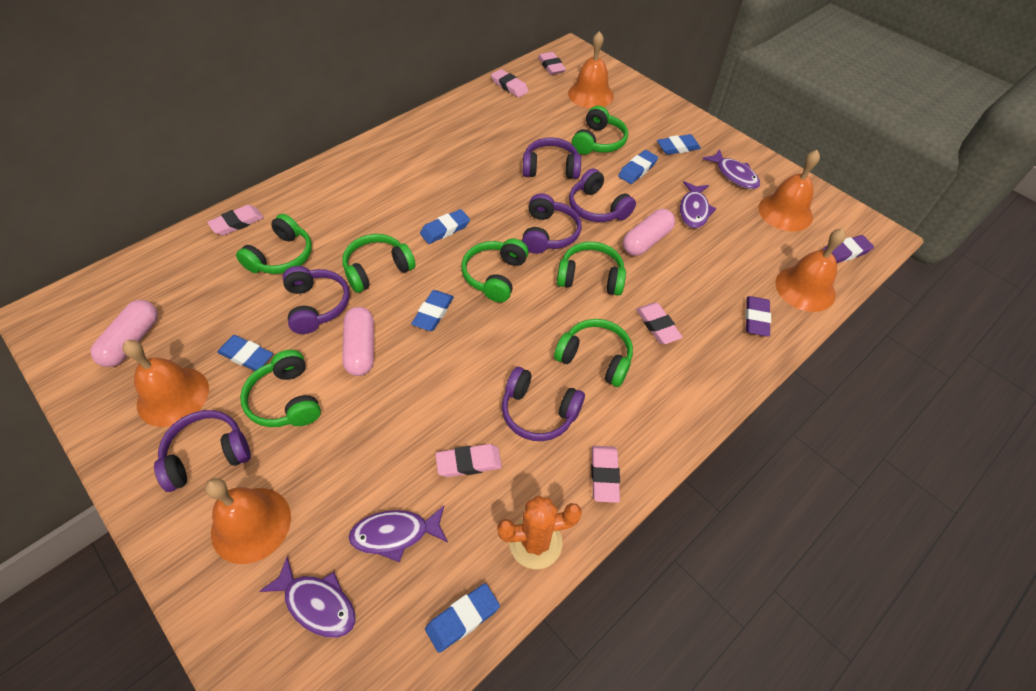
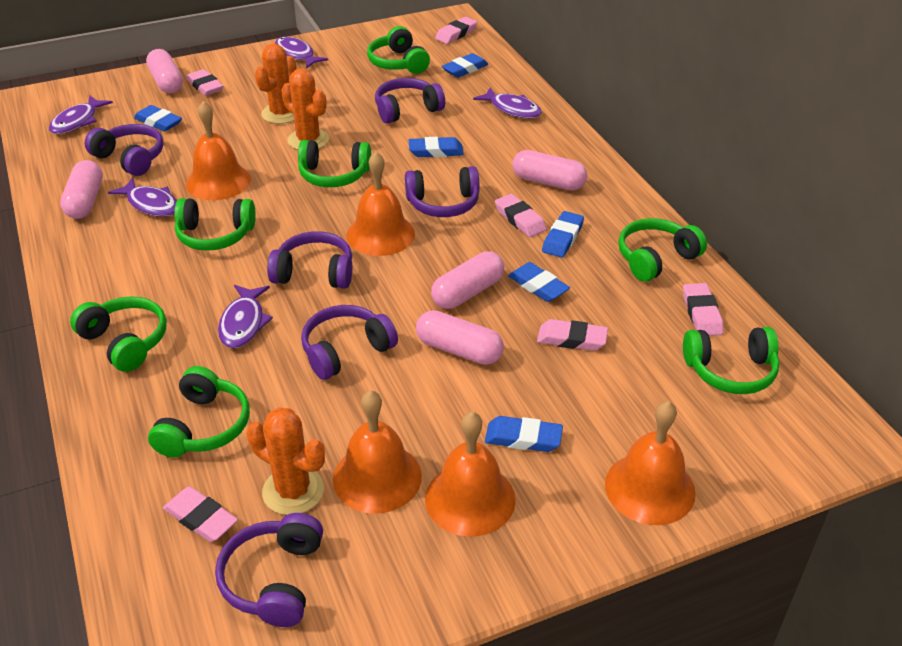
orange cactus: 1 -> 3
pink capsule: 3 -> 5
purple eraser: 2 -> 0
purple fish: 4 -> 5

